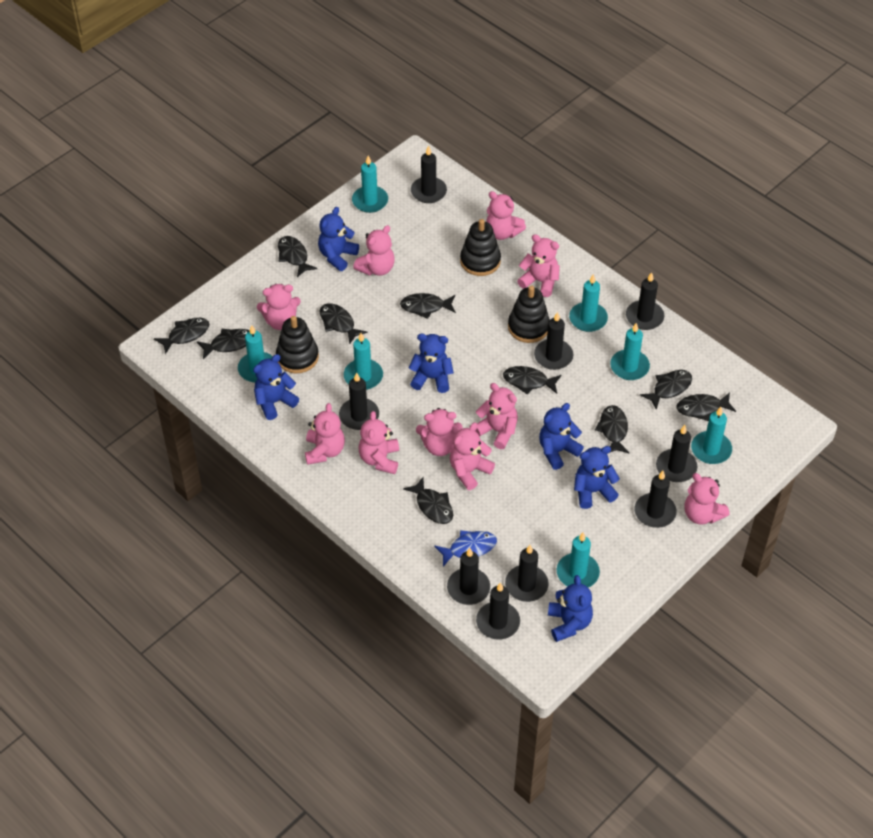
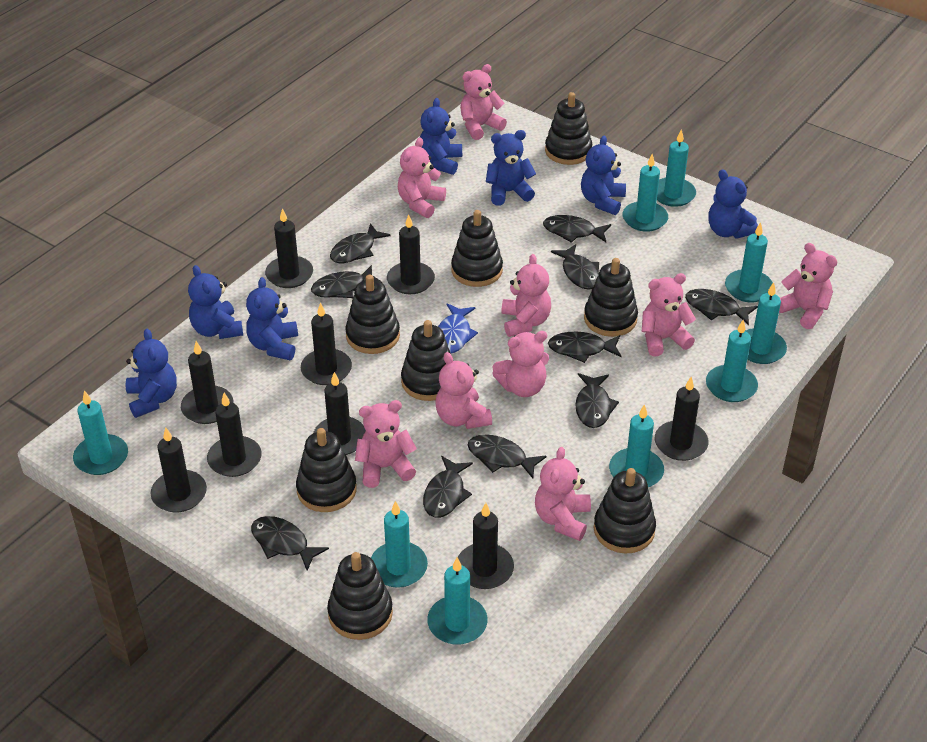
black stacking toy: 3 -> 8
blue teddy bear: 6 -> 7
pink teddy bear: 10 -> 9
turquoise candle: 7 -> 9

